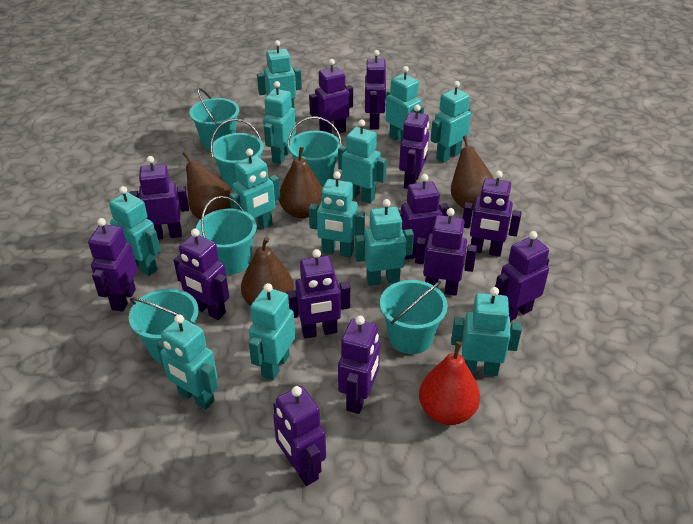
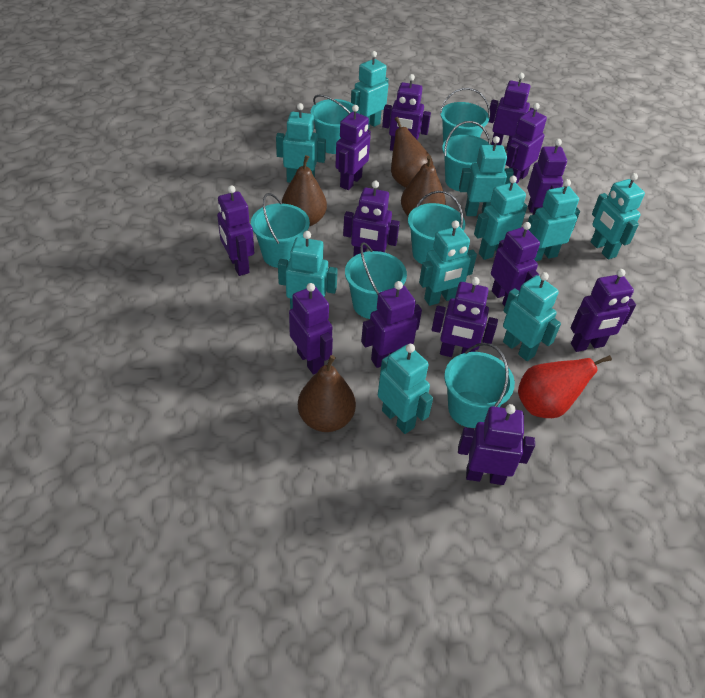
turquoise bucket: 6 -> 7
turquoise robot: 12 -> 10

